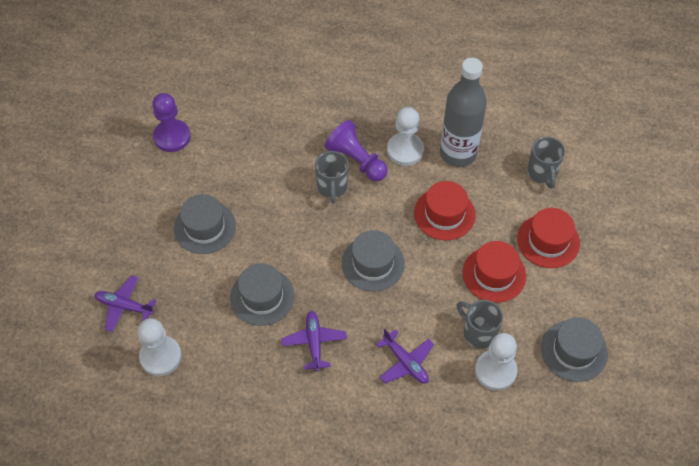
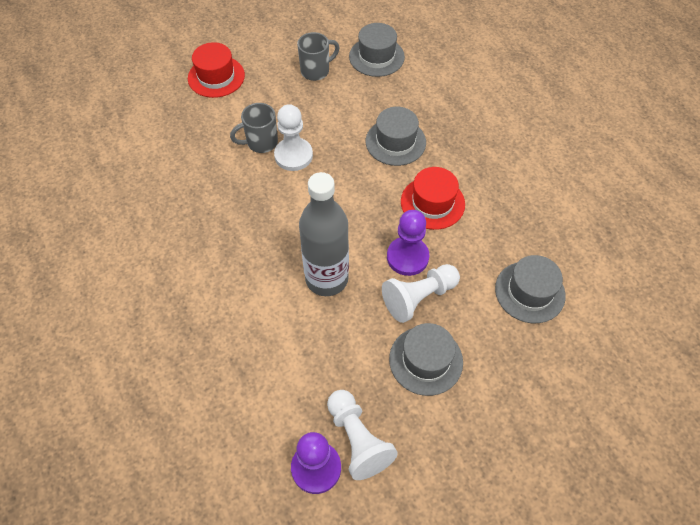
grey mug: 3 -> 2
purple plane: 3 -> 0
red hat: 3 -> 2

